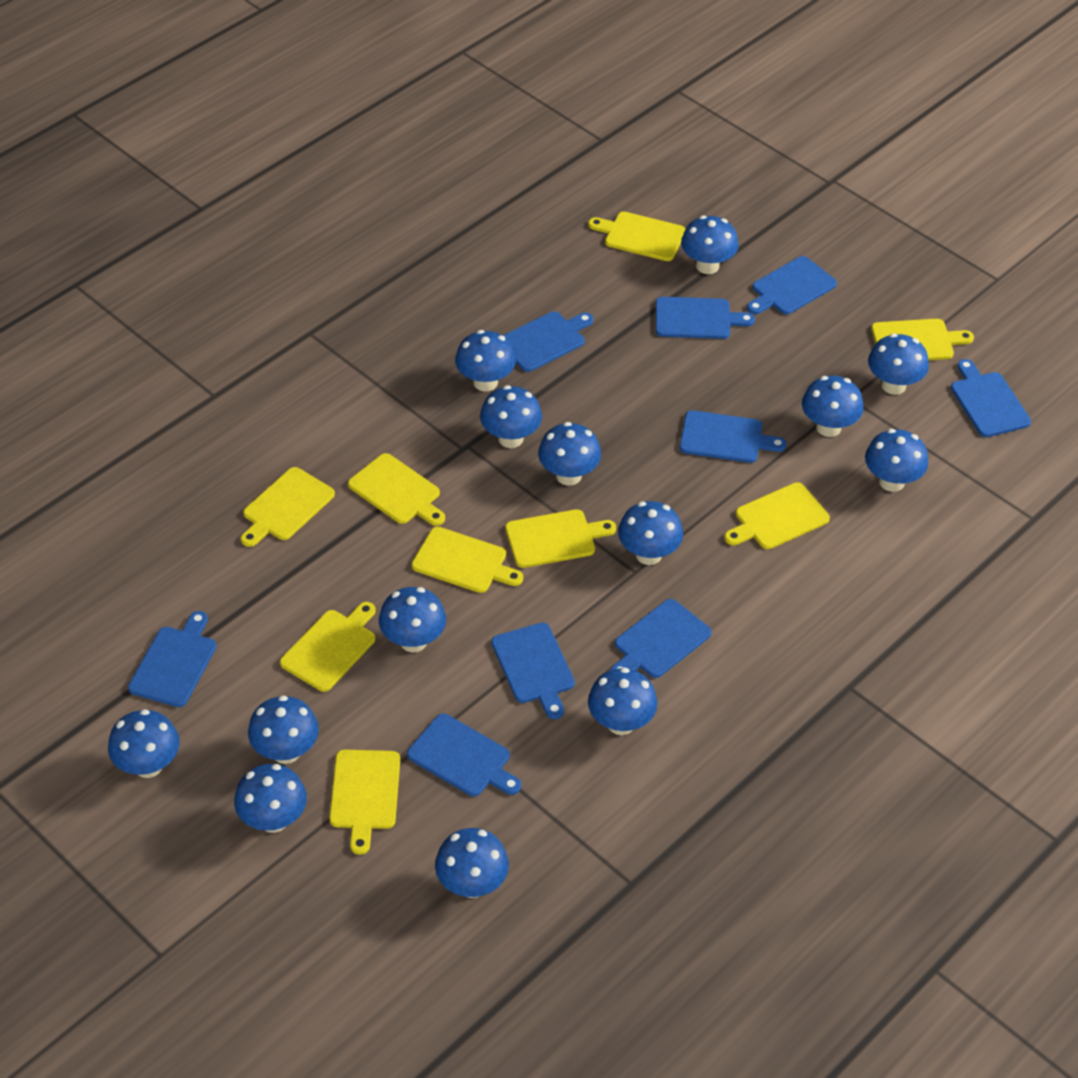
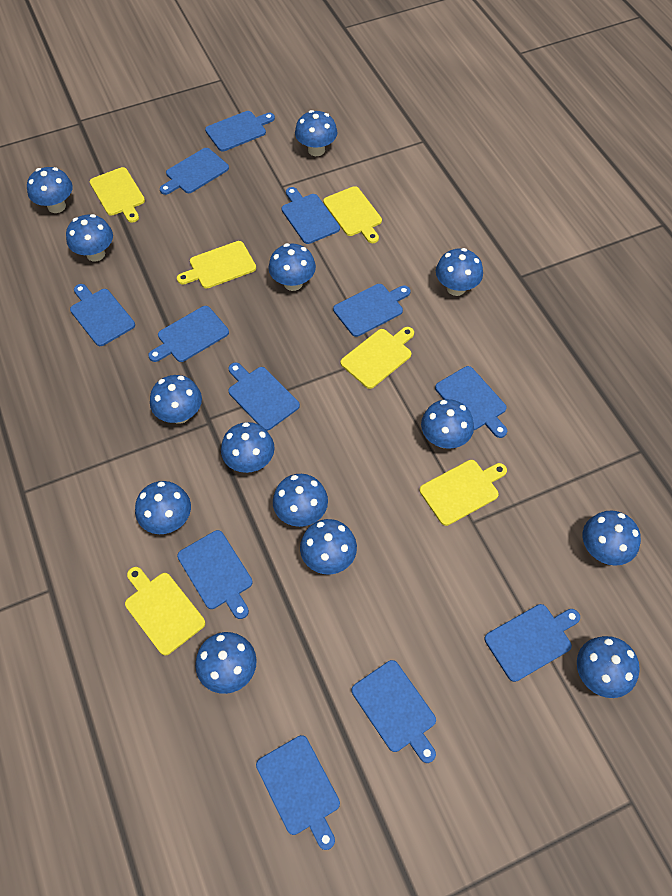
blue cutting board: 9 -> 12
yellow cutting board: 9 -> 6

